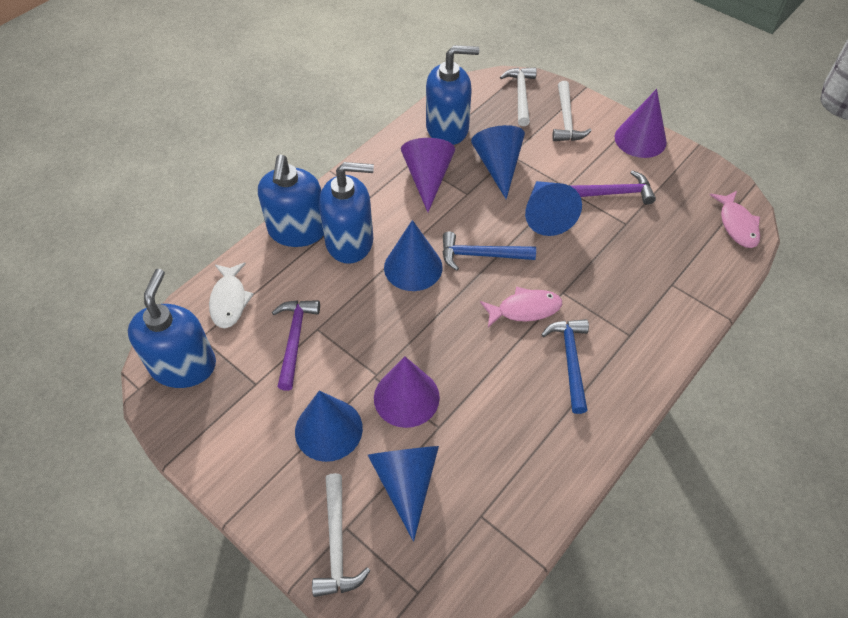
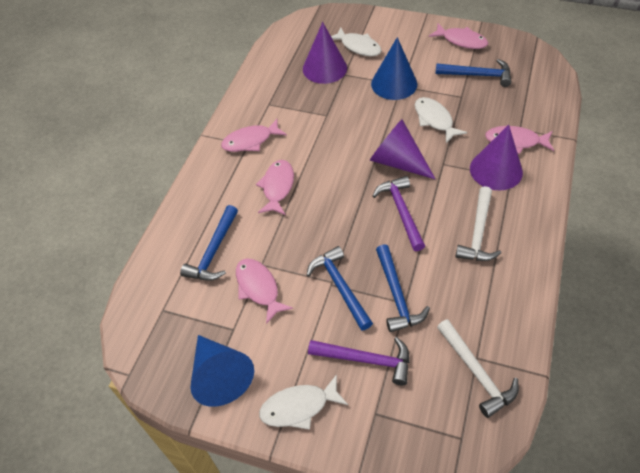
blue cone: 5 -> 2
blue hammer: 2 -> 4
blue soap dispenser: 4 -> 0
pink fish: 2 -> 5
white fish: 1 -> 3
white hammer: 3 -> 2

